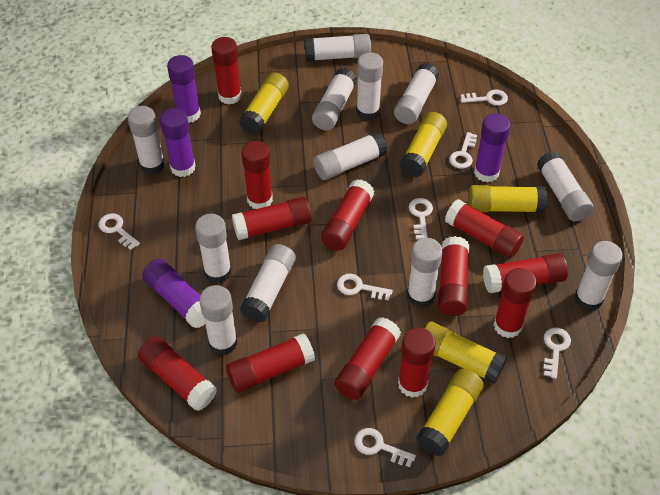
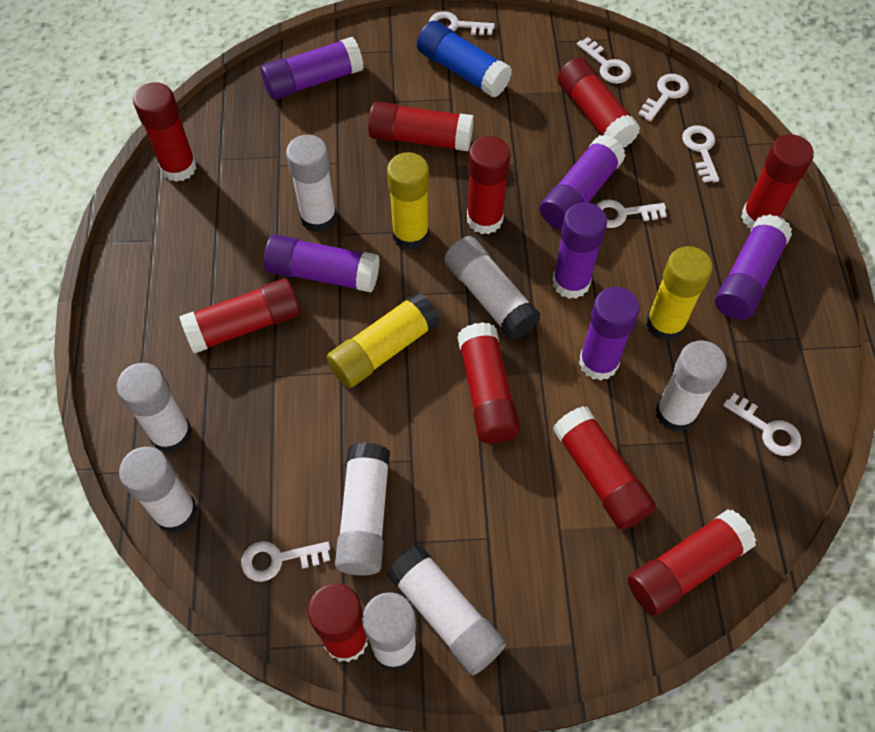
blue glue stick: 0 -> 1
purple glue stick: 4 -> 6
red glue stick: 12 -> 10
white glue stick: 12 -> 8
yellow glue stick: 5 -> 3

